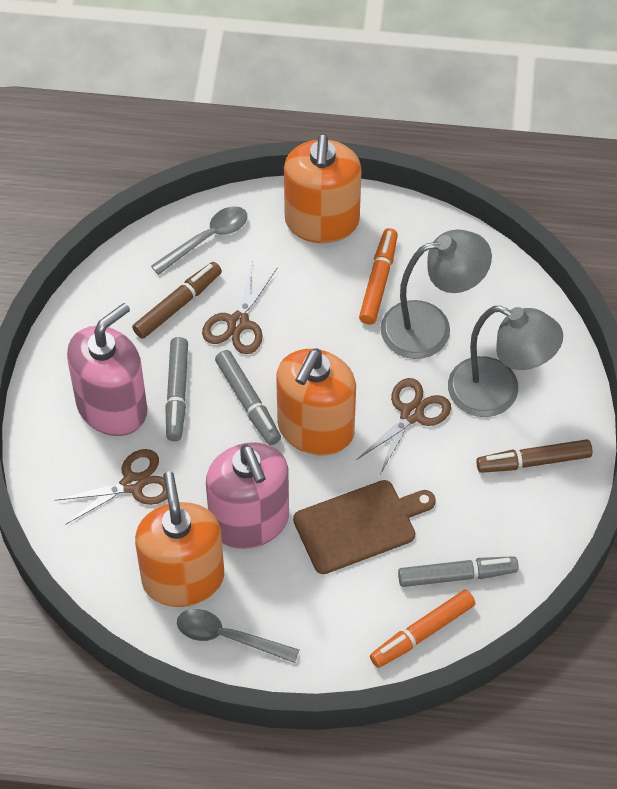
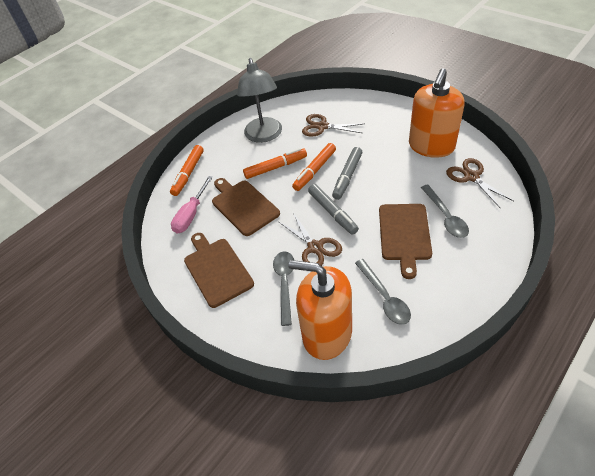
brown cutting board: 1 -> 3
brown marker: 2 -> 0
grey lamp: 2 -> 1
grey marker: 3 -> 2
grey spoon: 2 -> 3
orange marker: 2 -> 3
orange soap dispenser: 3 -> 2
pink screwdriver: 0 -> 1
pink soap dispenser: 2 -> 0

